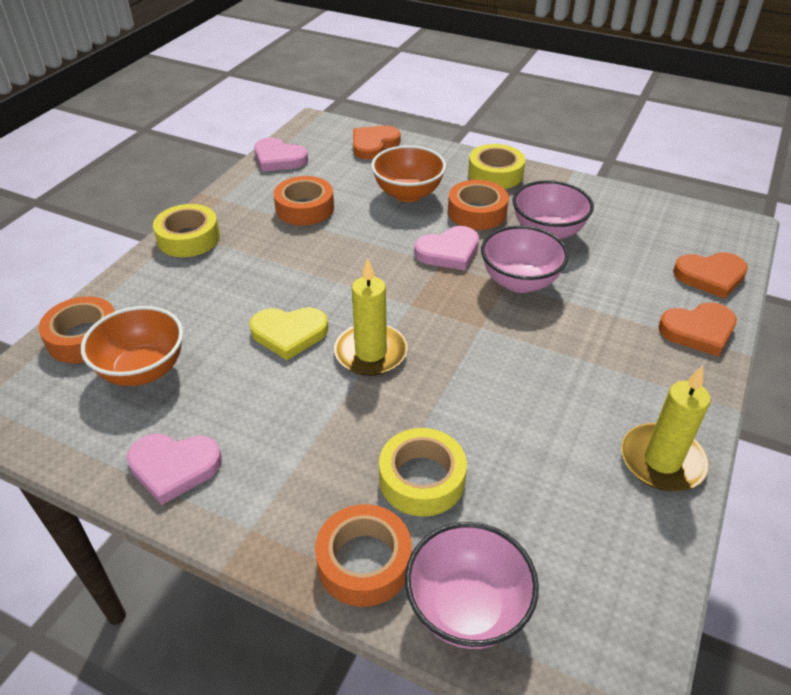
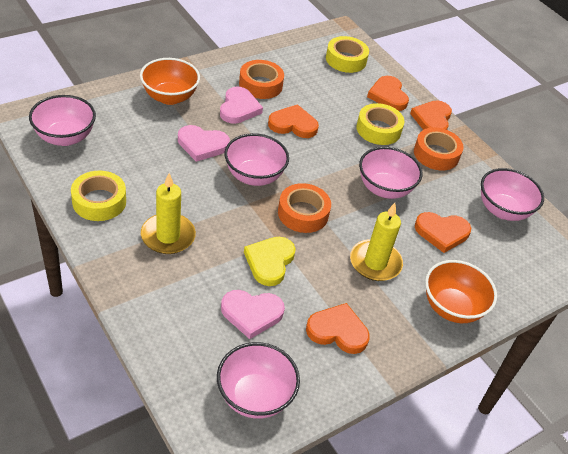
orange heart: 3 -> 5
orange tape: 4 -> 3
pink bowl: 3 -> 5

